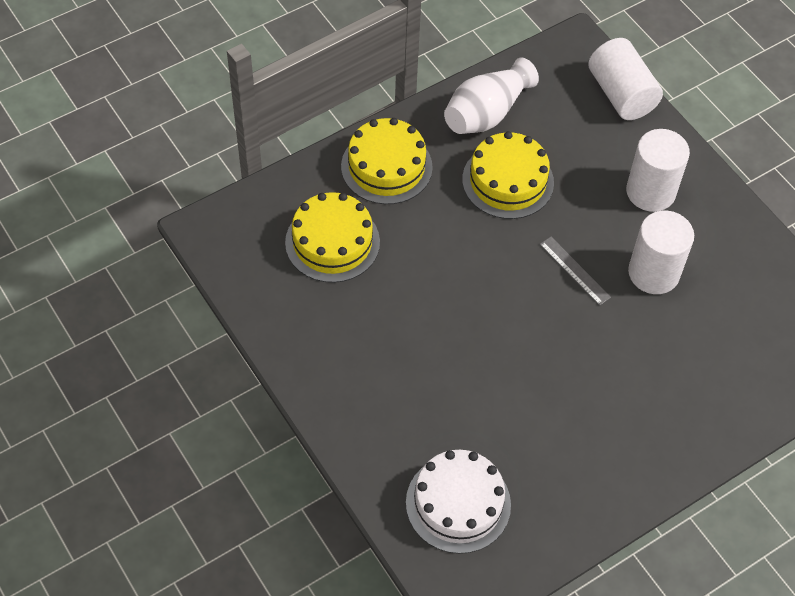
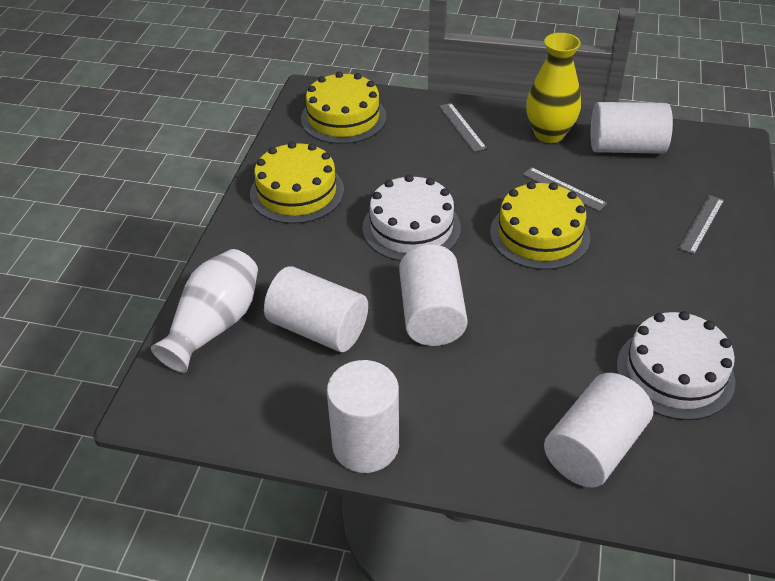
grey ruler: 1 -> 3
white cake: 1 -> 2
white cylinder: 3 -> 5
yellow vase: 0 -> 1

